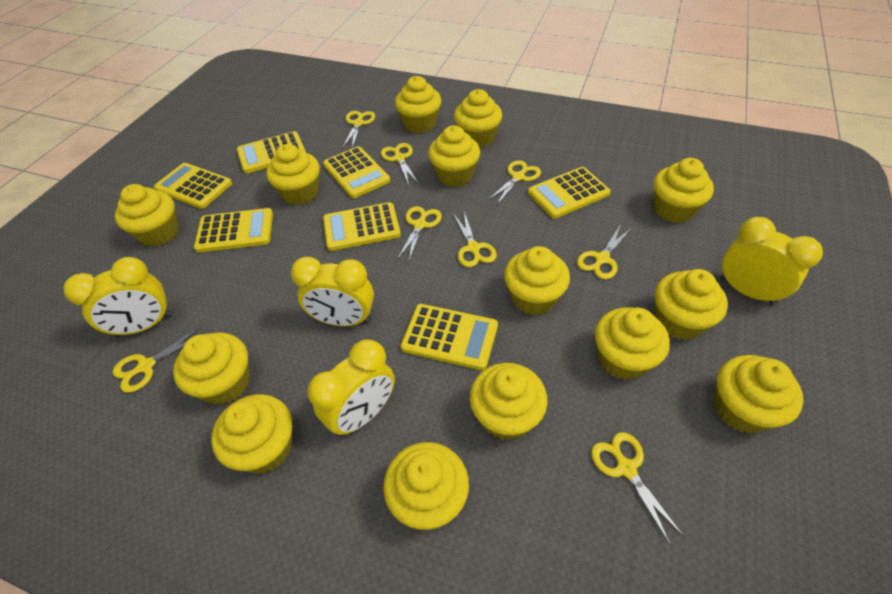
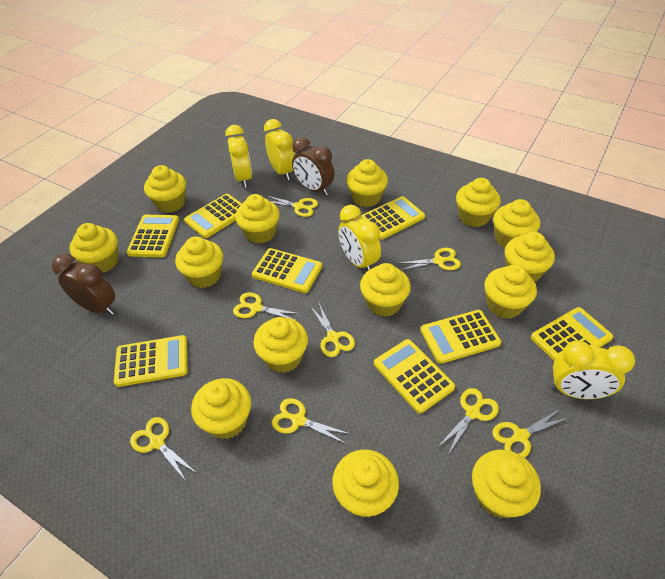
brown clock: 0 -> 2
yellow calculator: 7 -> 8

